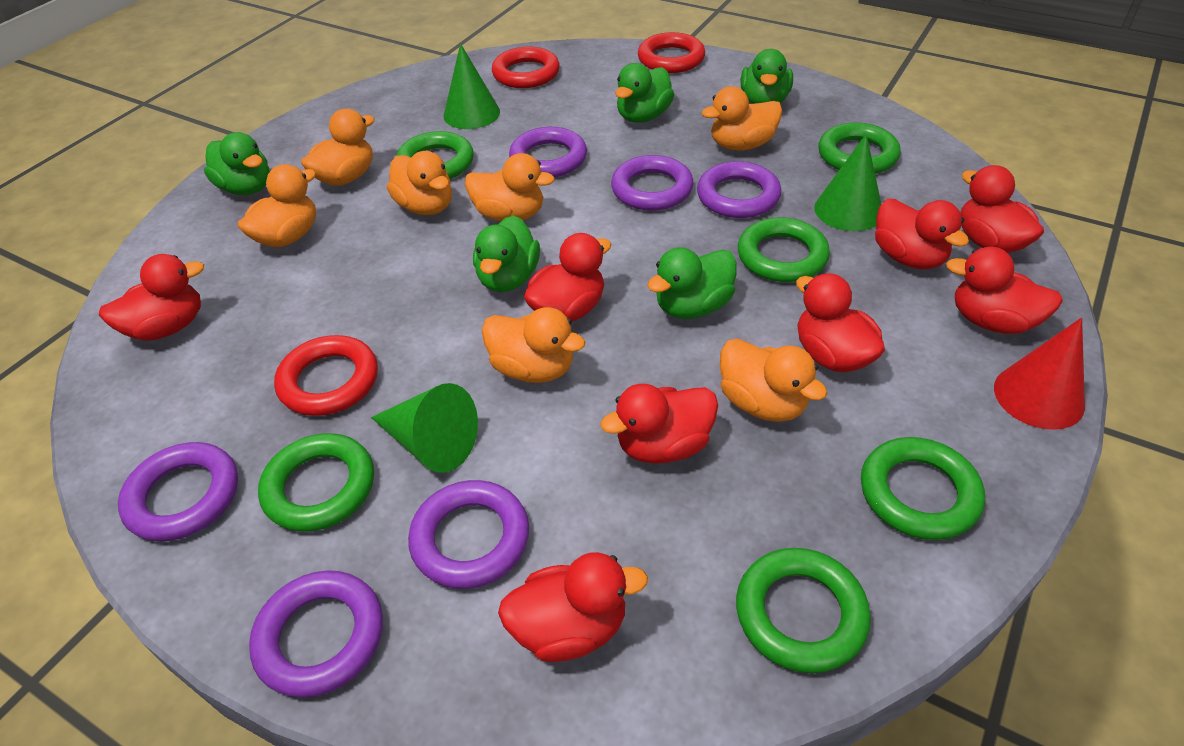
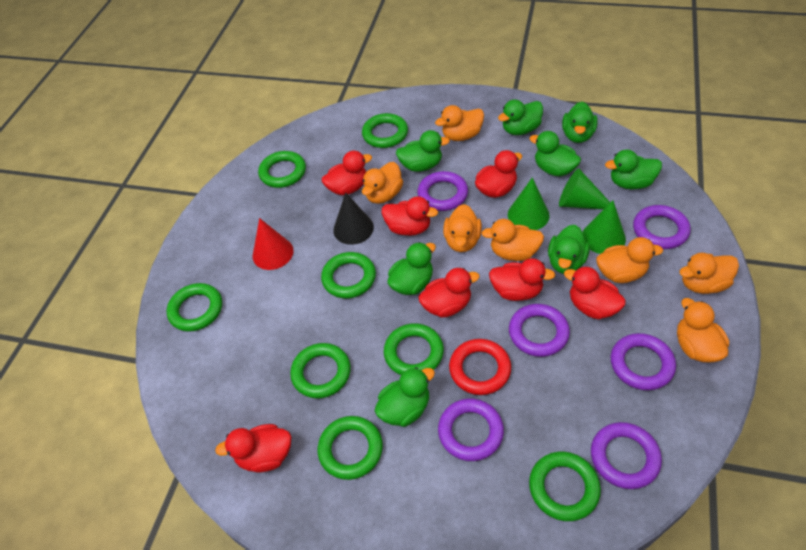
black cone: 0 -> 1
green duck: 5 -> 8
green ring: 6 -> 8
red duck: 8 -> 7
red ring: 3 -> 1

